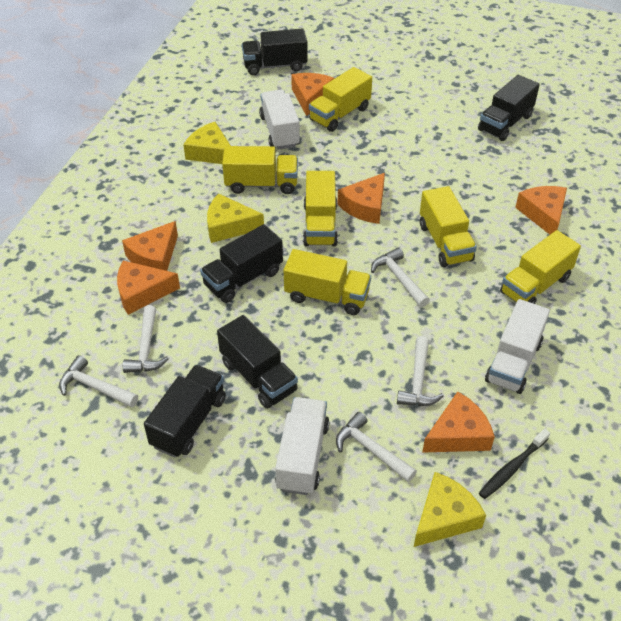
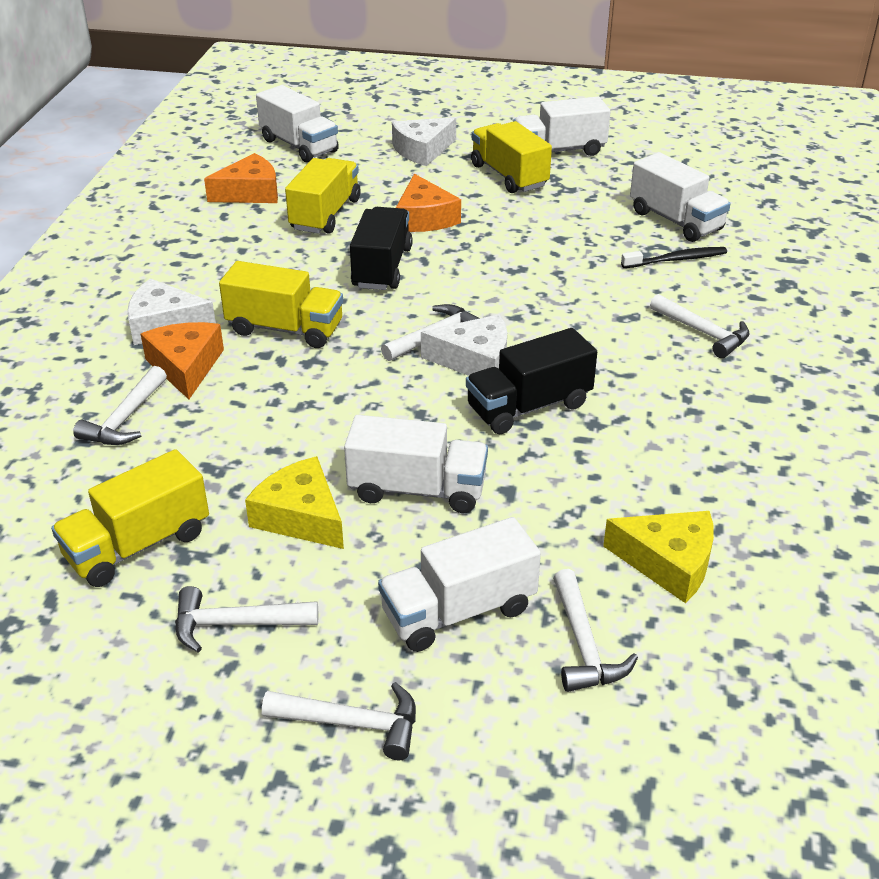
black truck: 5 -> 2
orange cheese: 6 -> 3
white cheese: 0 -> 3
white hammer: 5 -> 6
white truck: 3 -> 5
yellow cheese: 3 -> 2
yellow truck: 6 -> 4

